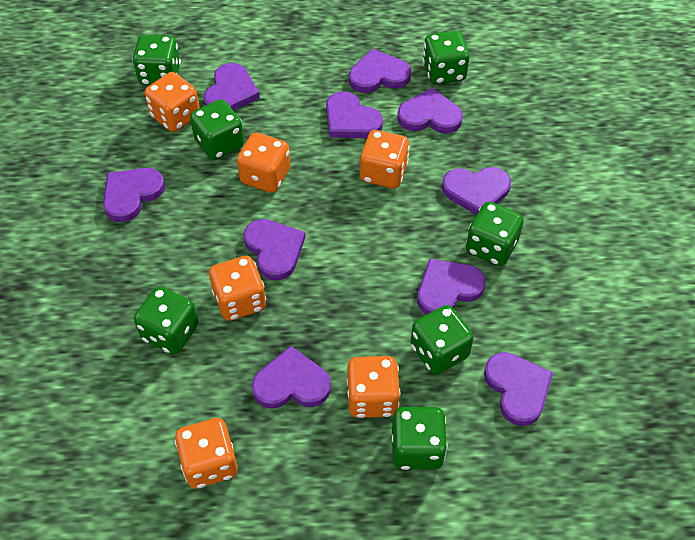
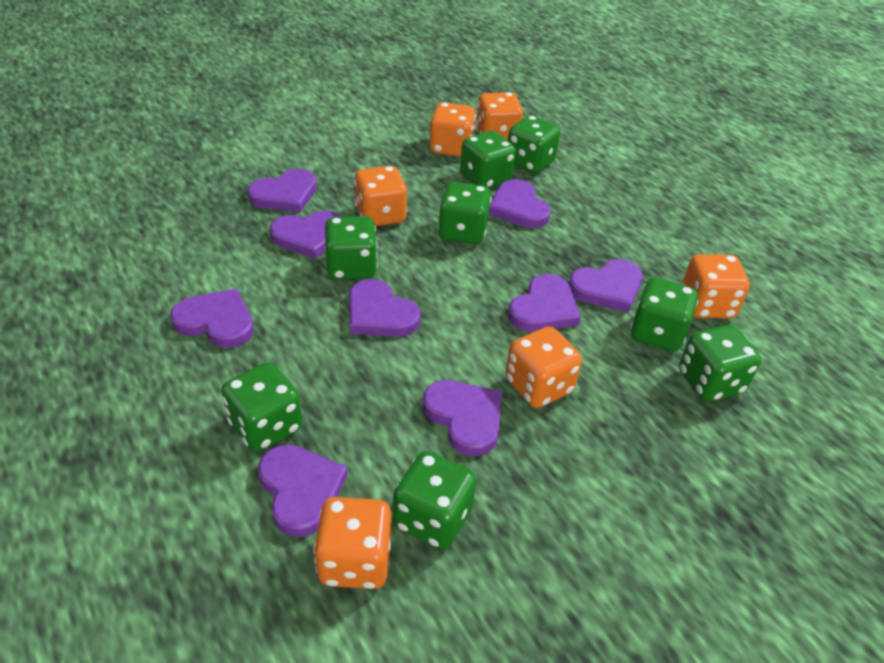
green dice: 7 -> 8
purple heart: 10 -> 9

